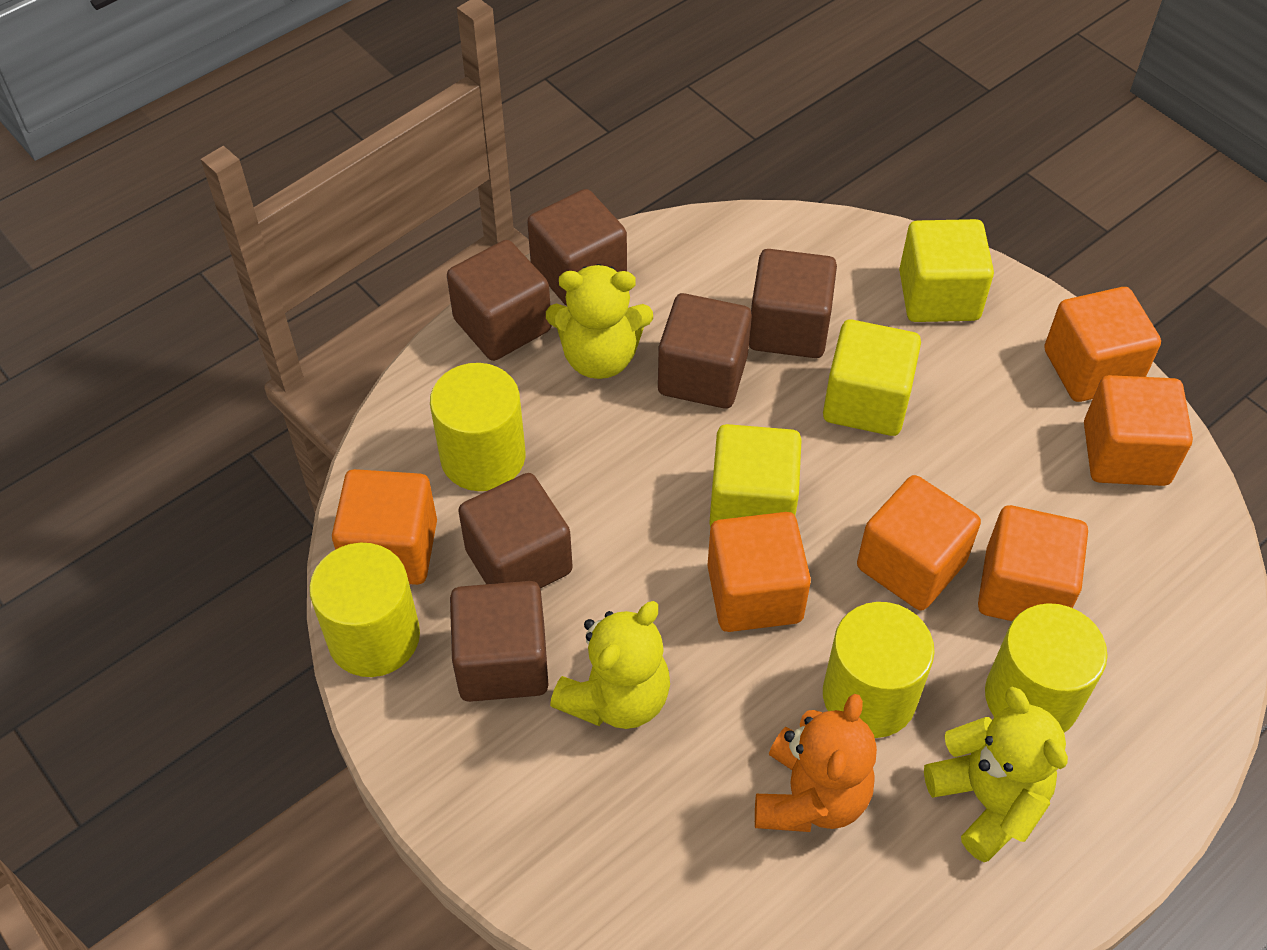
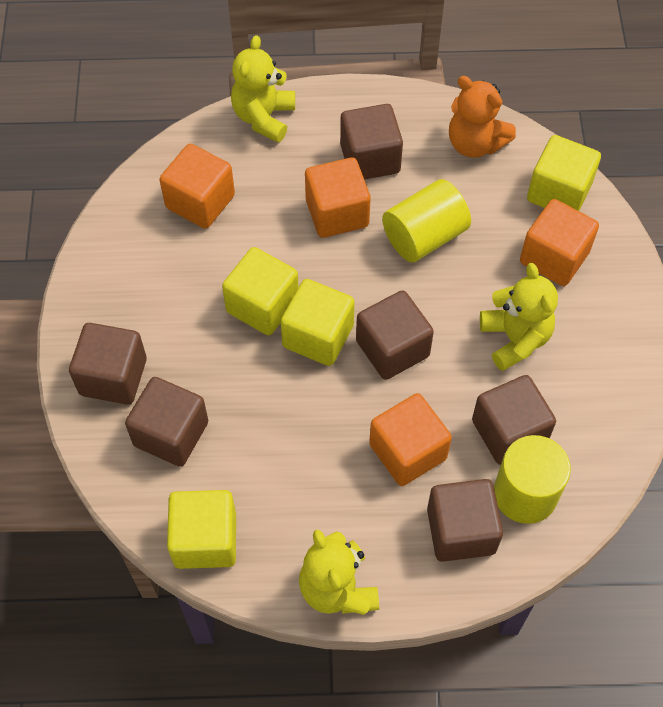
orange cube: 6 -> 4
yellow cube: 3 -> 4
yellow cylinder: 4 -> 2

